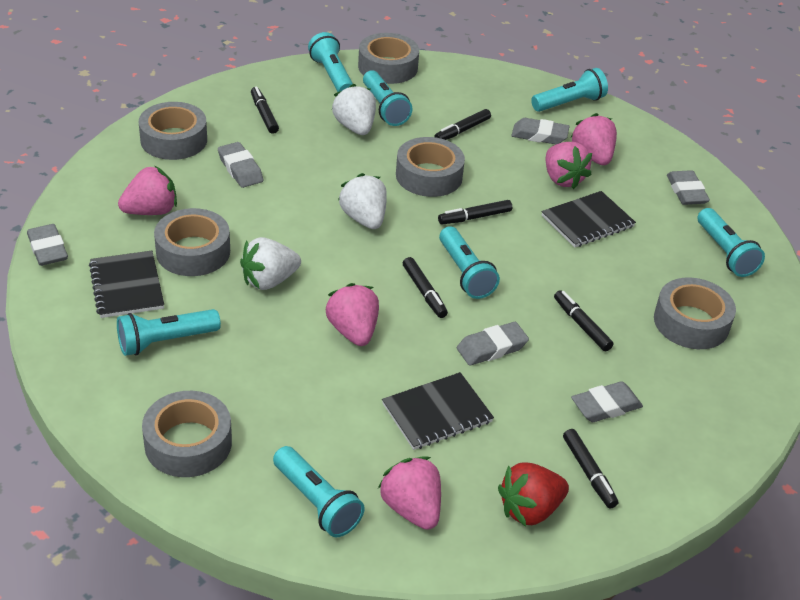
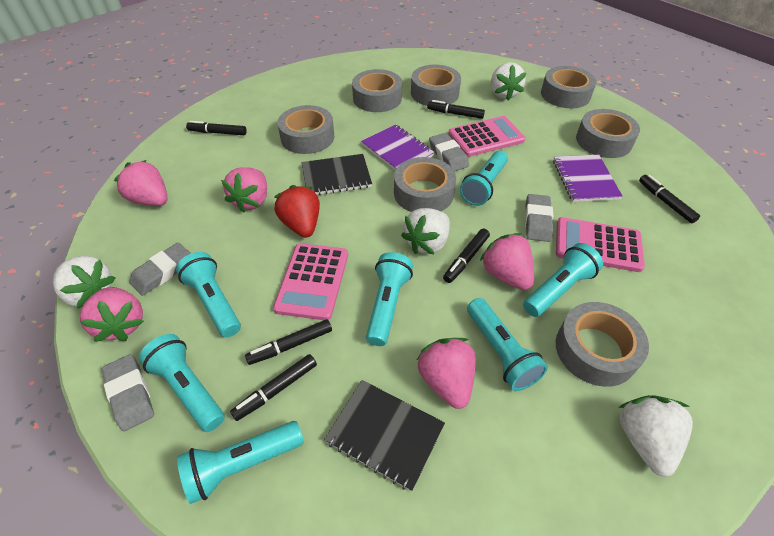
black notebook: 3 -> 2
grey eraser: 6 -> 4
grey tape: 6 -> 7
pink calculator: 0 -> 3
purple notebook: 0 -> 2
white strawberry: 3 -> 4

